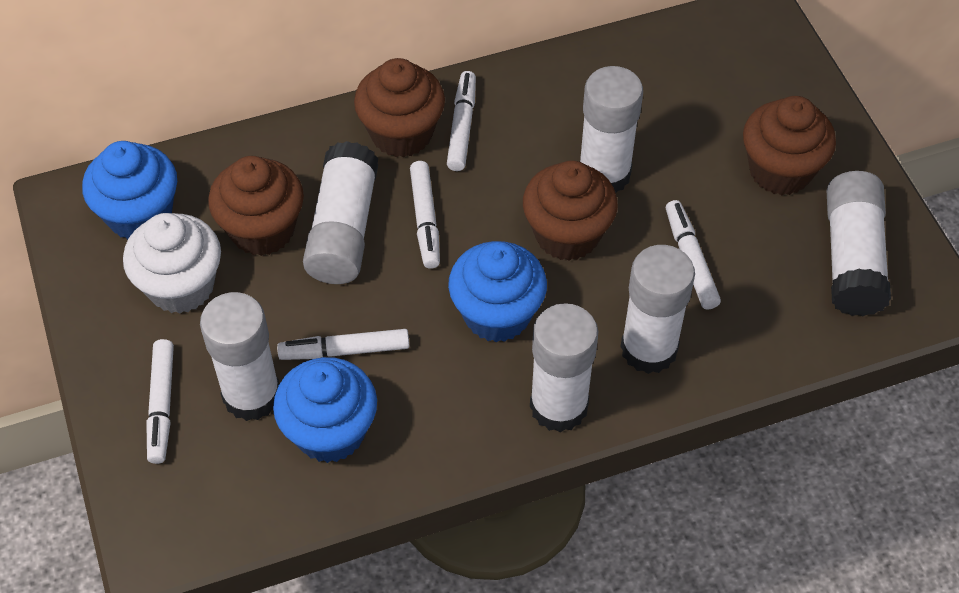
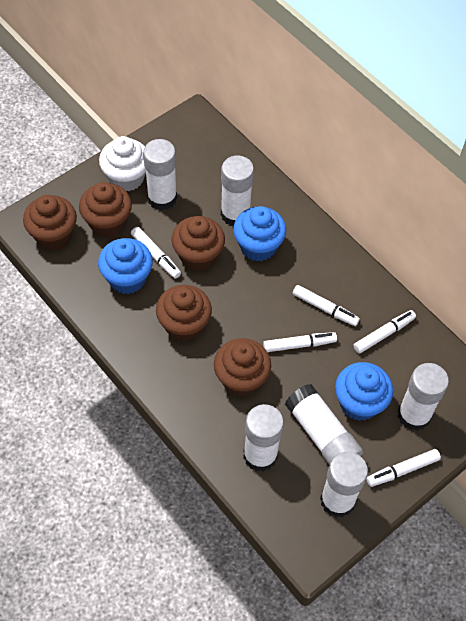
brown cupcake: 4 -> 5

